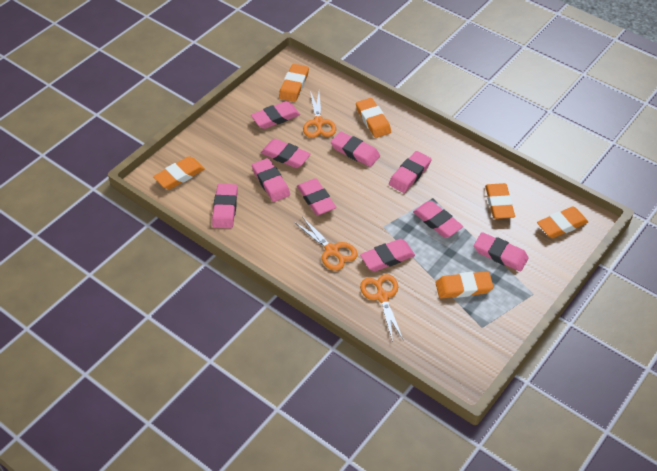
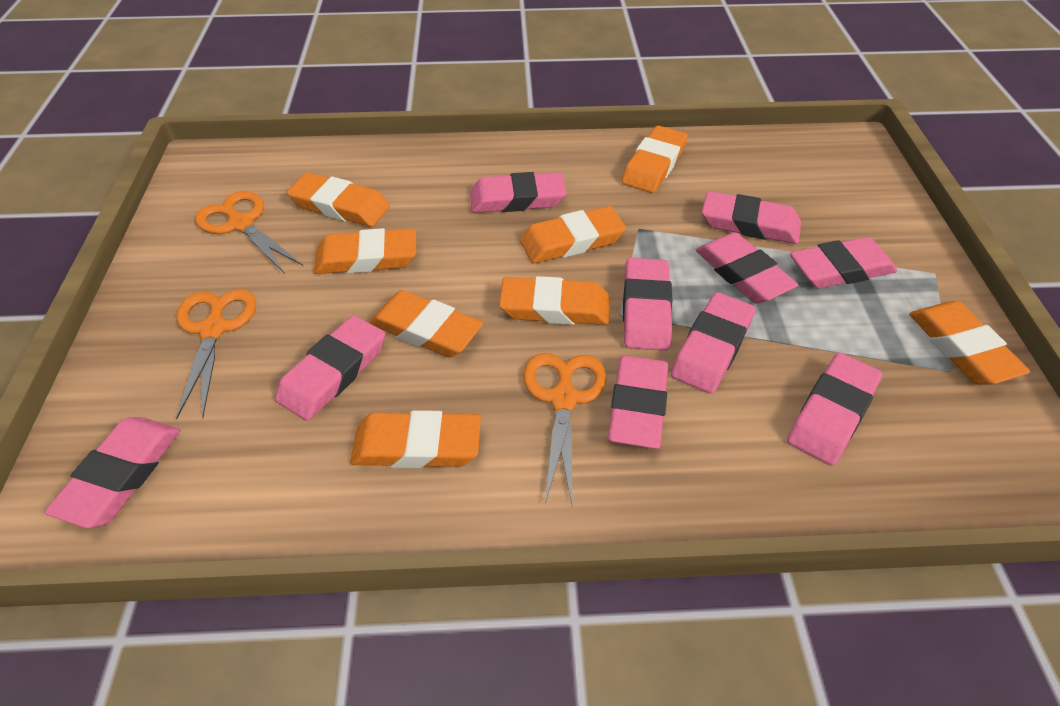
orange eraser: 6 -> 8

